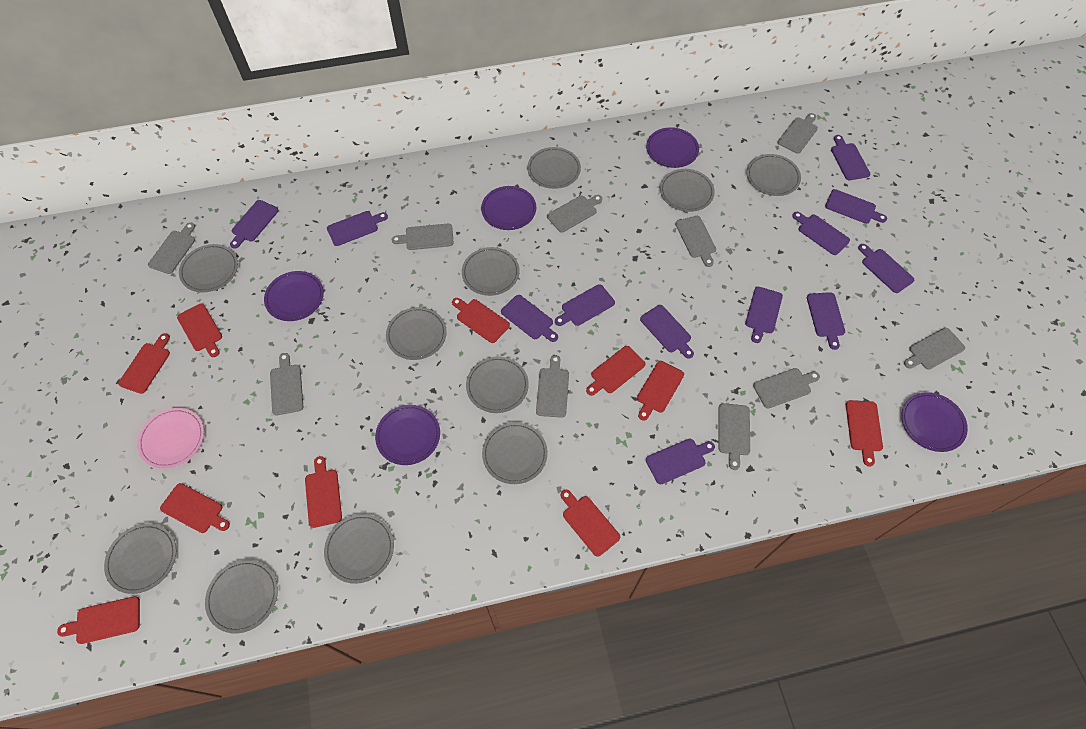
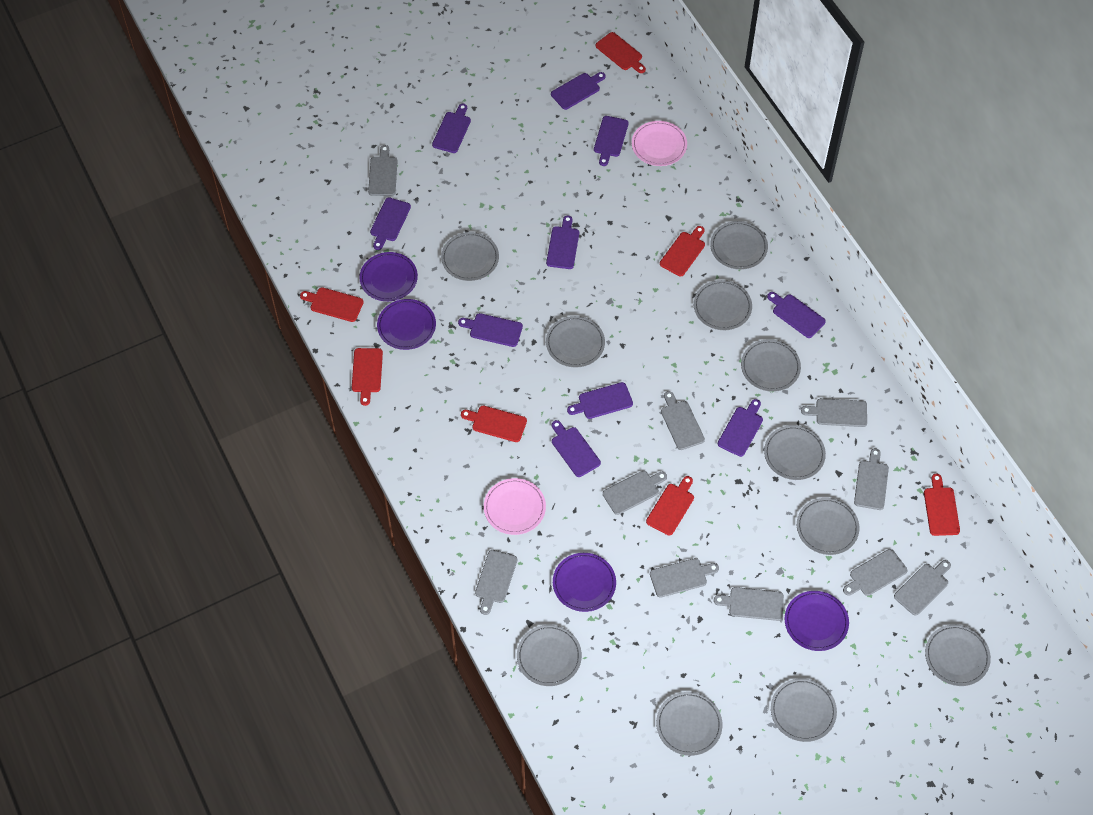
pink plate: 1 -> 2
purple cutting board: 12 -> 10
purple plate: 5 -> 4
red cutting board: 10 -> 7

